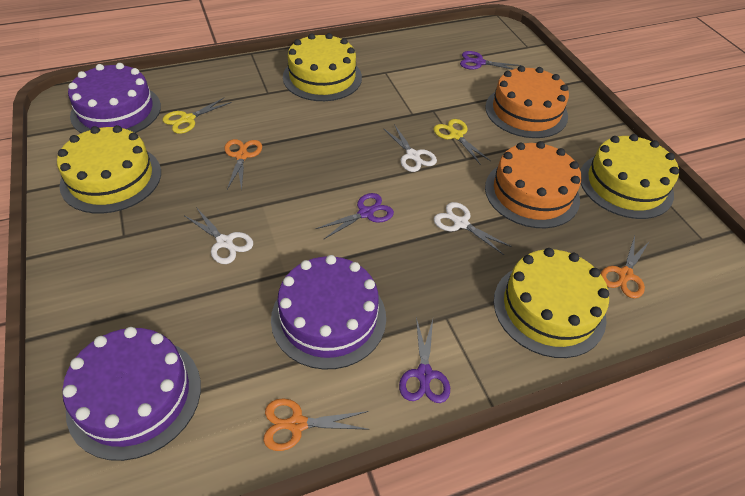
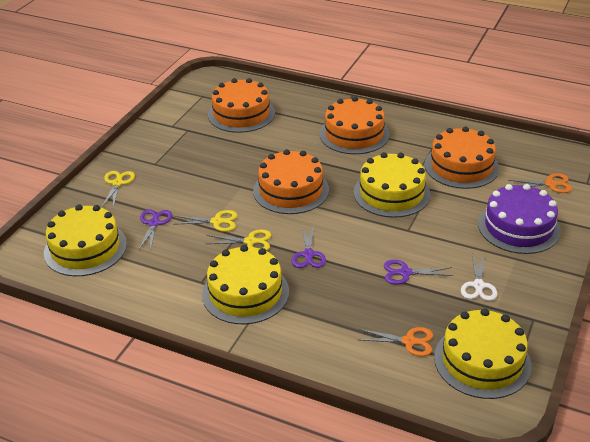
orange cake: 2 -> 4
orange scissors: 3 -> 2
purple cake: 3 -> 1
white scissors: 3 -> 1
yellow scissors: 2 -> 3

